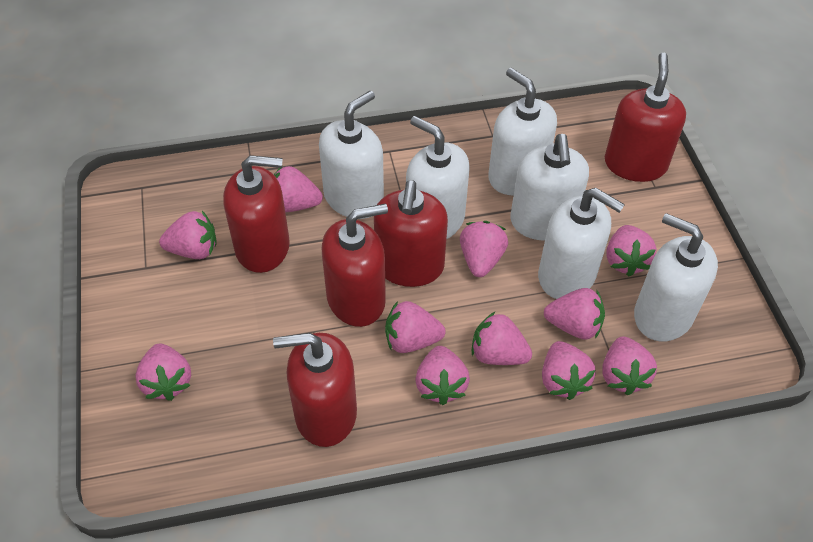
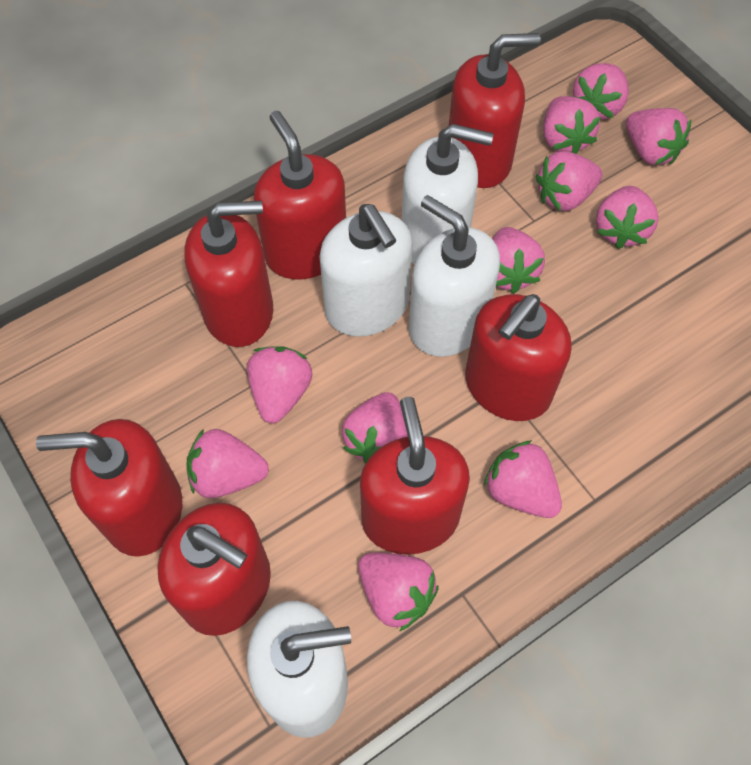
red soap dispenser: 5 -> 7
white soap dispenser: 6 -> 4

